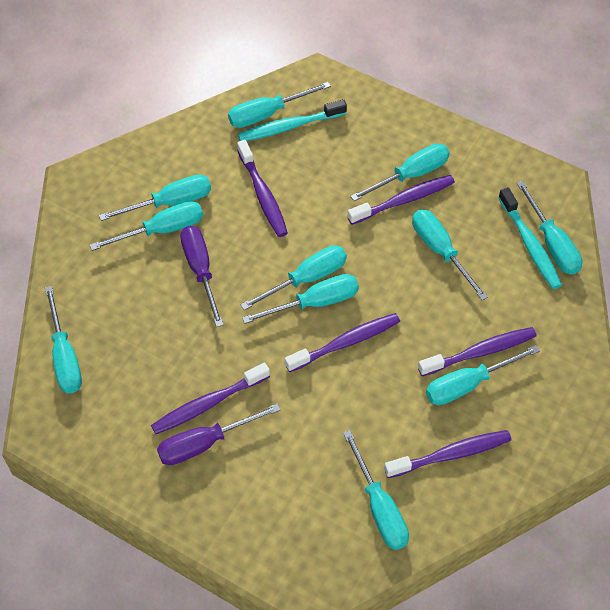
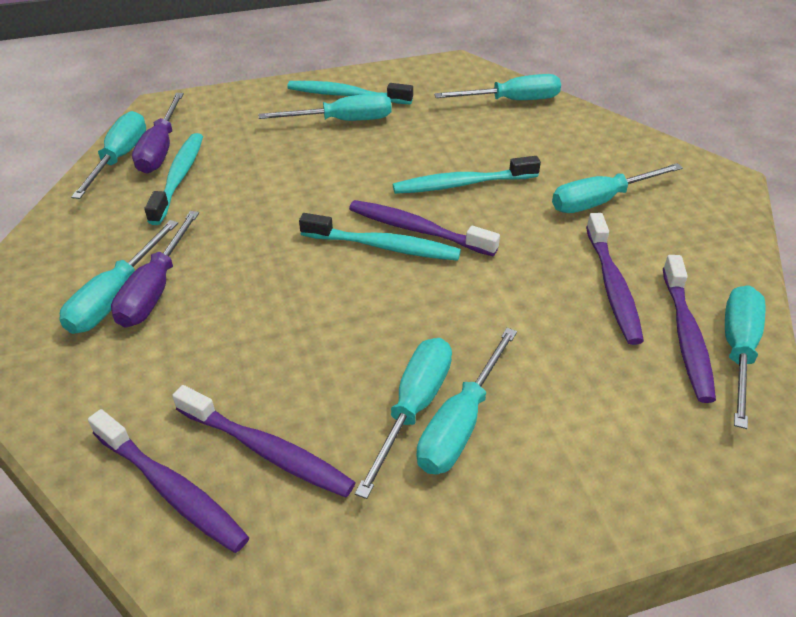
purple toothbrush: 6 -> 5
turquoise screwdriver: 11 -> 8
turquoise toothbrush: 2 -> 4

